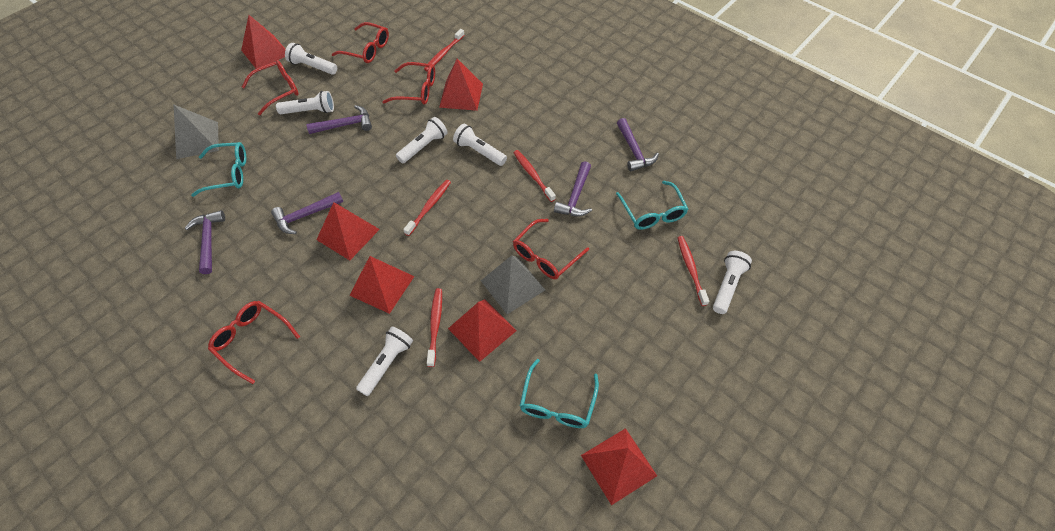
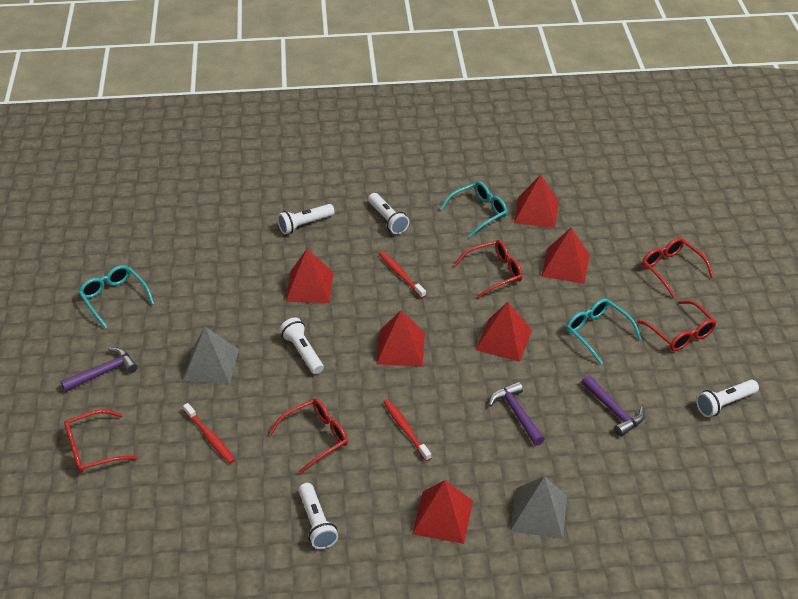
purple hammer: 5 -> 3
red toothbrush: 5 -> 3
white flashlight: 6 -> 5

